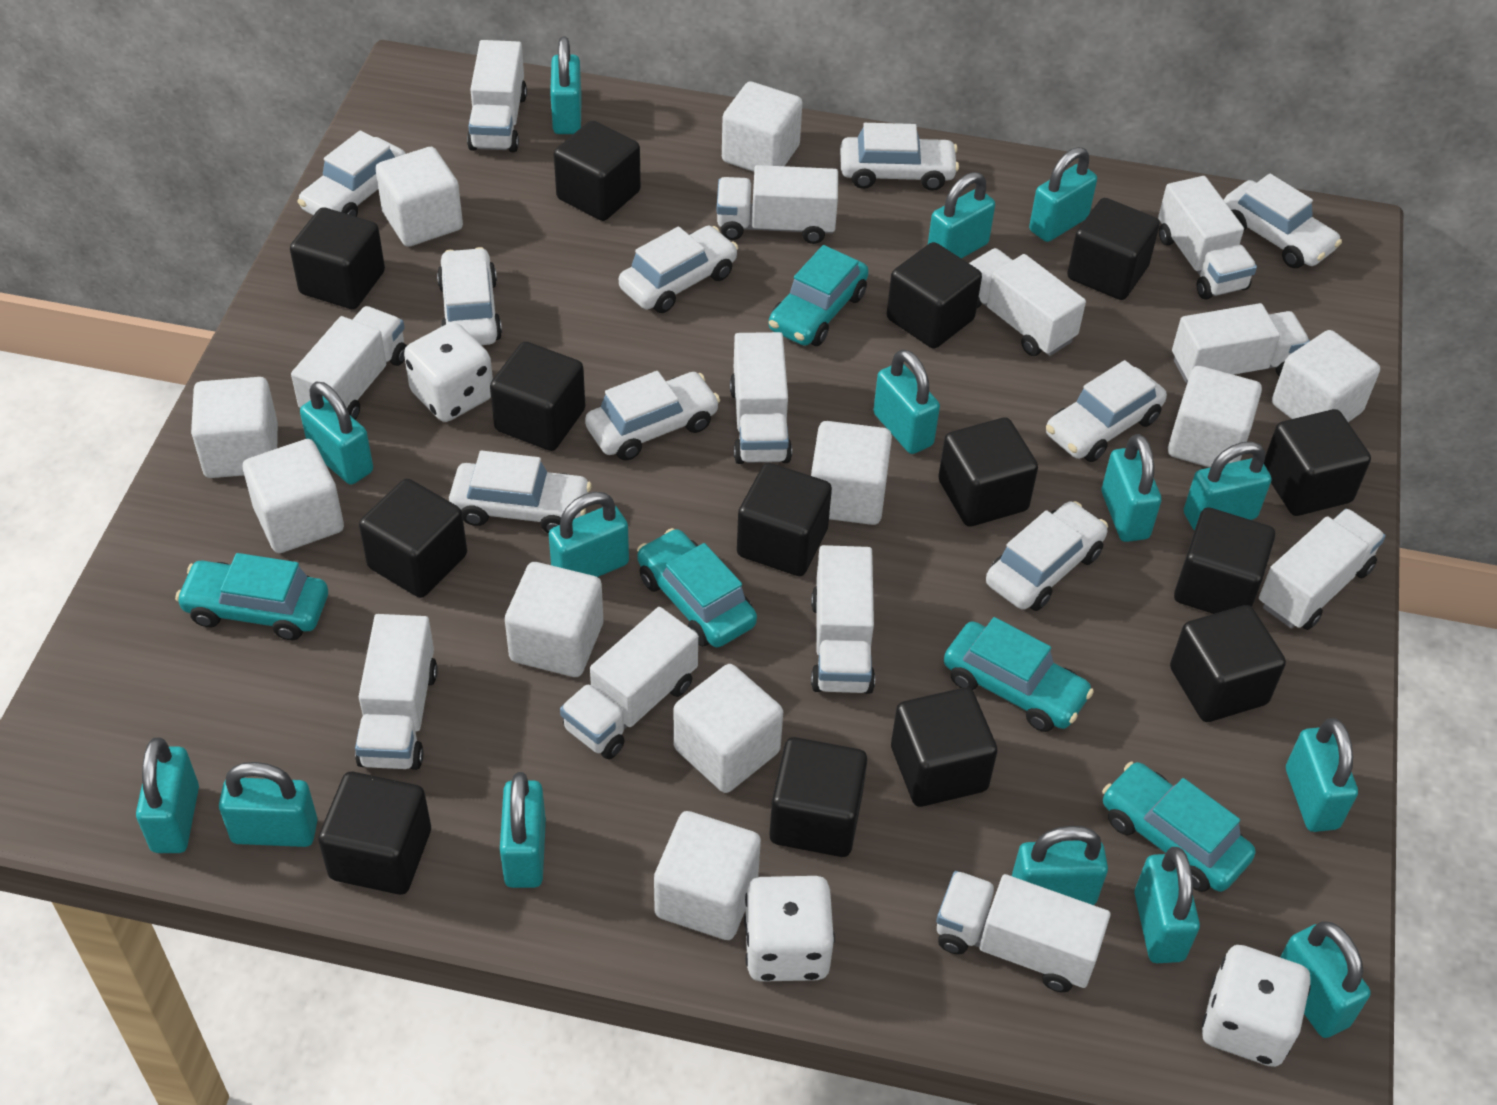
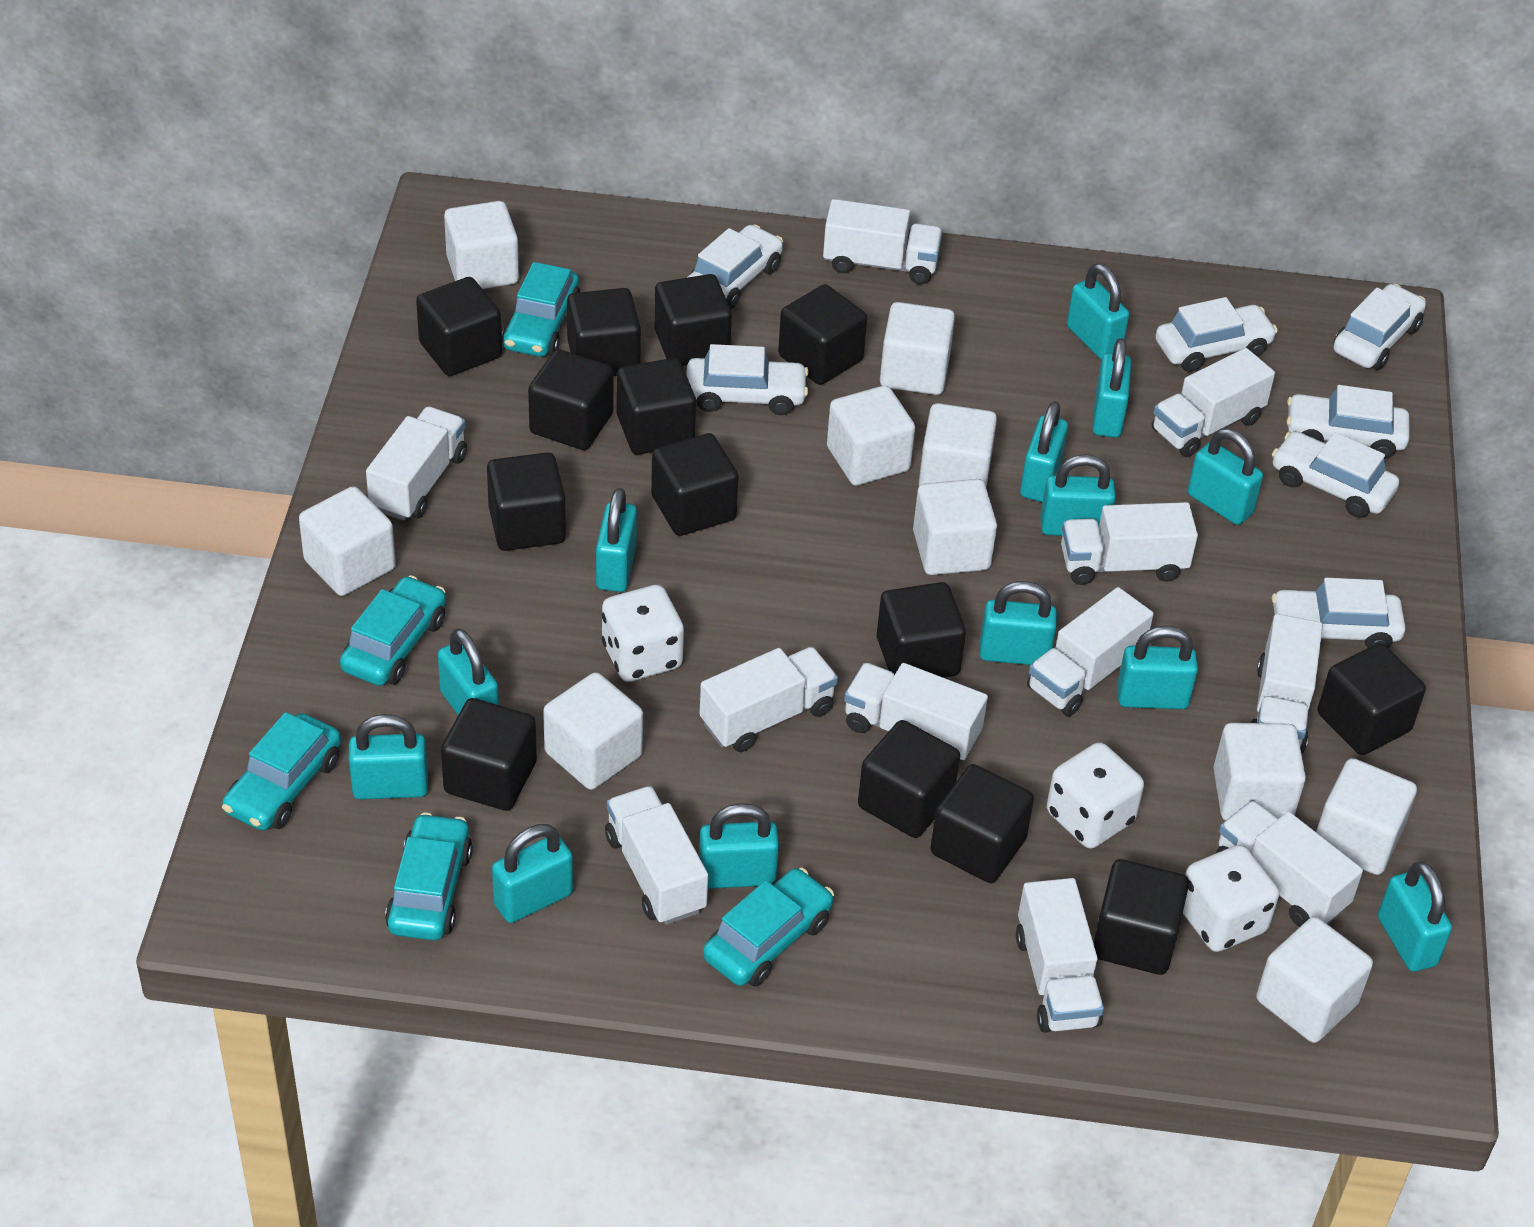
turquoise padlock: 15 -> 13
white car: 9 -> 7
white truck: 12 -> 11

